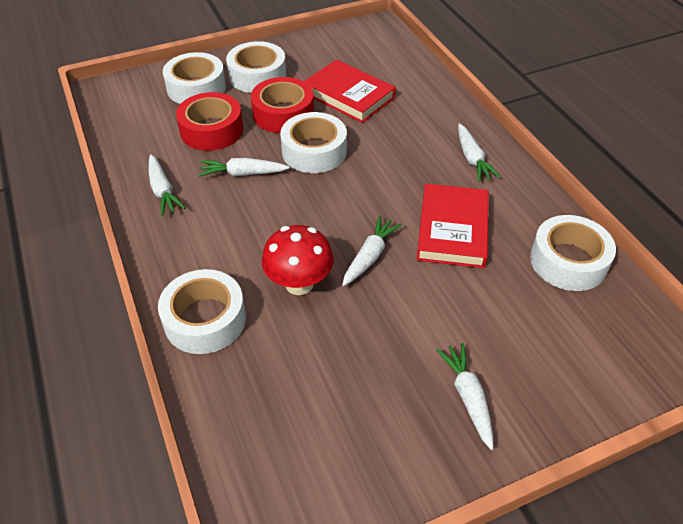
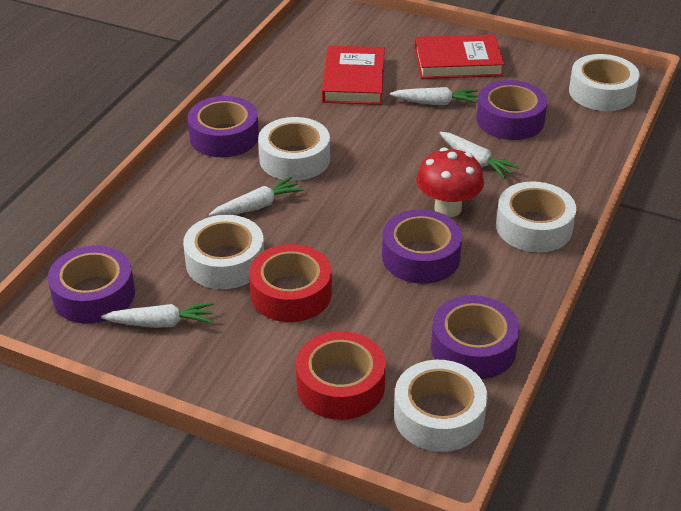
purple tape: 0 -> 5
white carrot: 5 -> 4

